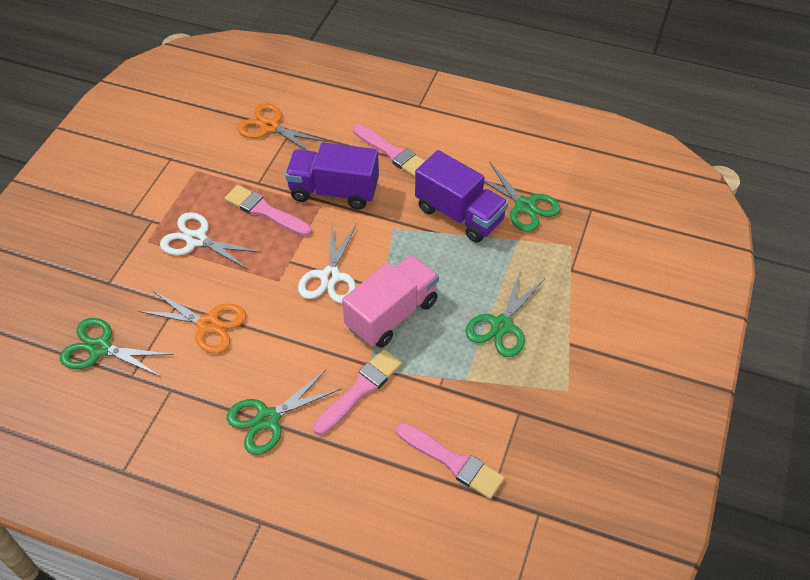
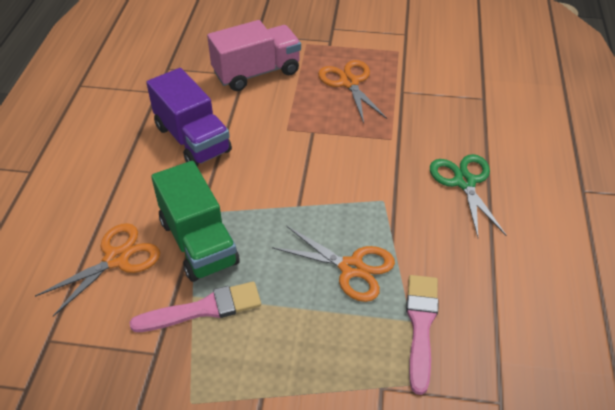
green scissors: 4 -> 1
green truck: 0 -> 1
orange scissors: 2 -> 3
pink brush: 4 -> 2
purple truck: 2 -> 1
white scissors: 2 -> 0

